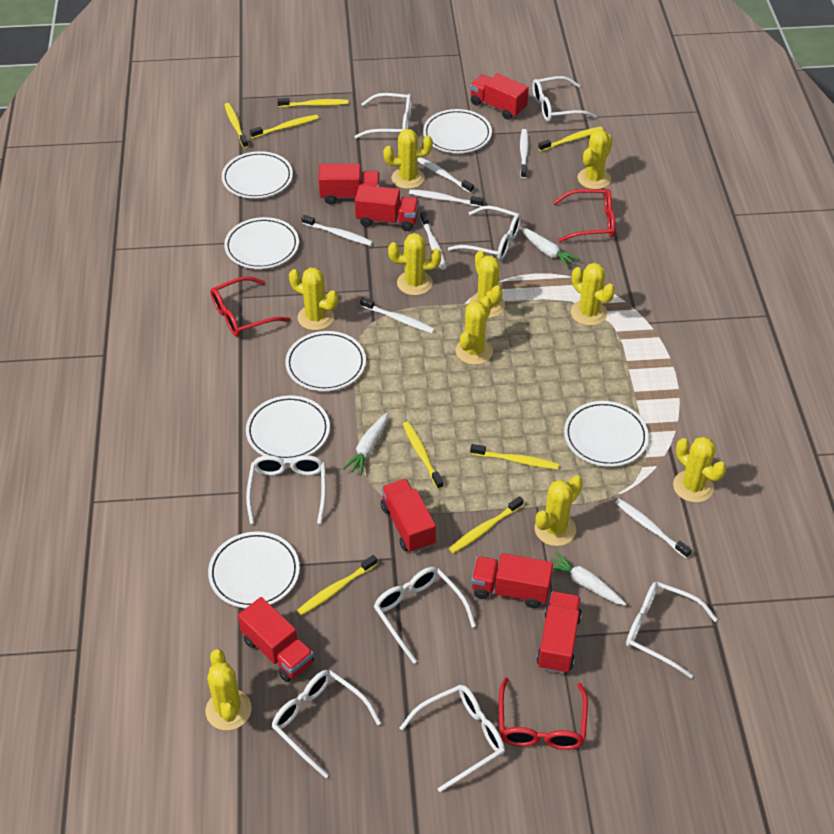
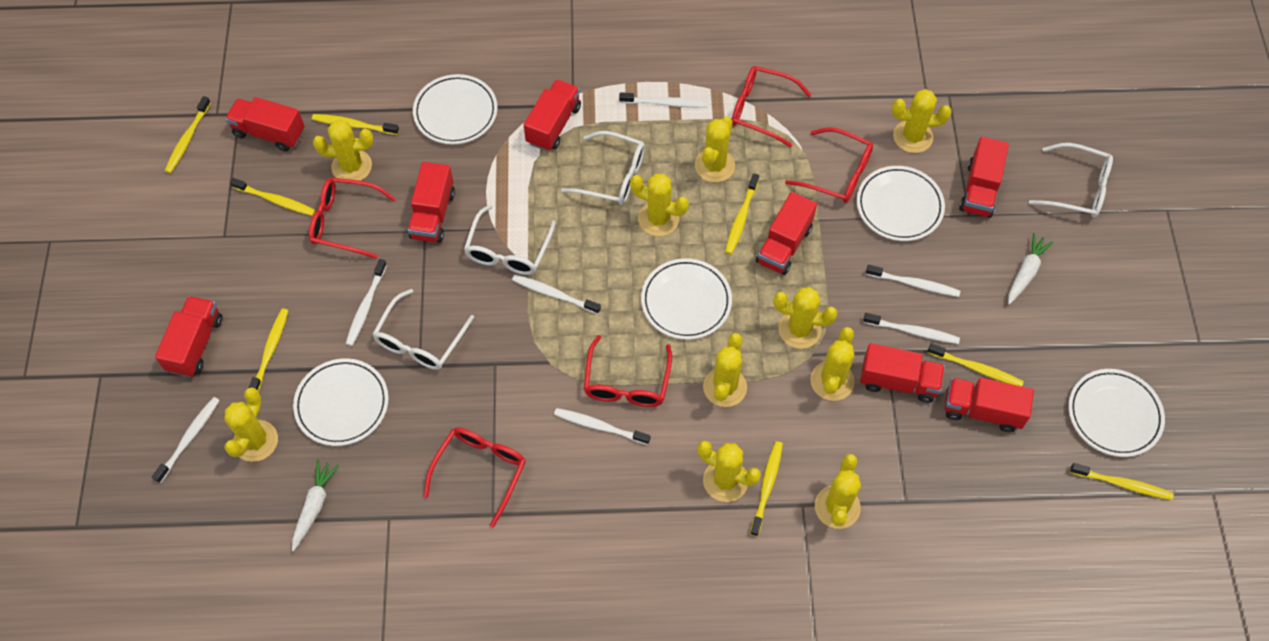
red glasses: 3 -> 5
red truck: 7 -> 8
white carrot: 3 -> 2
white glasses: 8 -> 4
white plate: 7 -> 5

